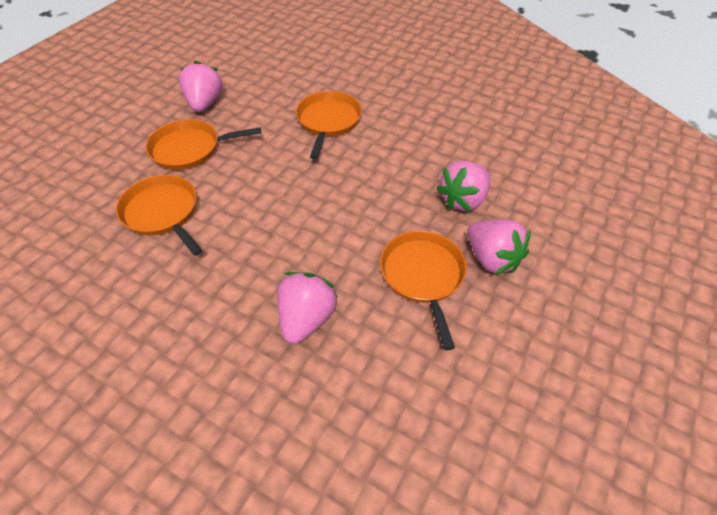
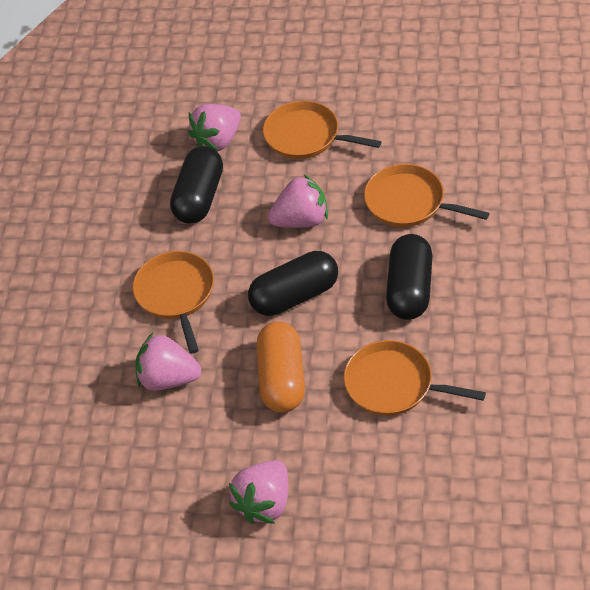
black capsule: 0 -> 3
orange capsule: 0 -> 1

